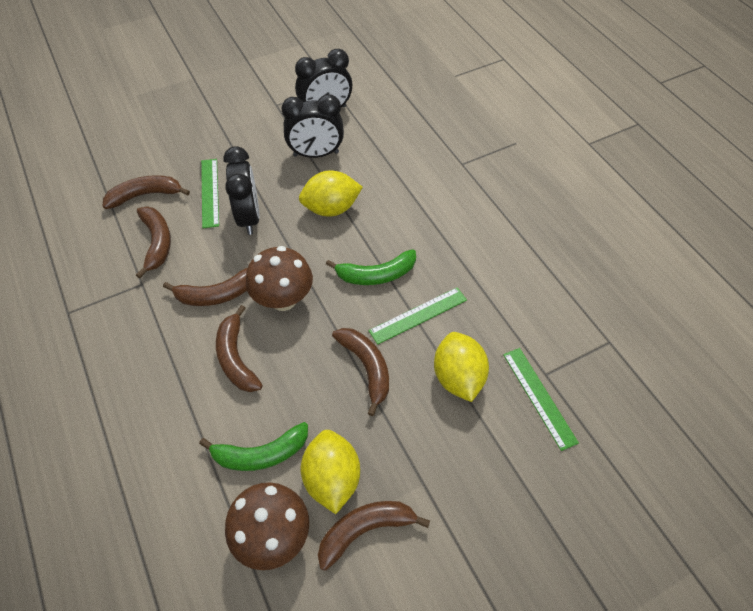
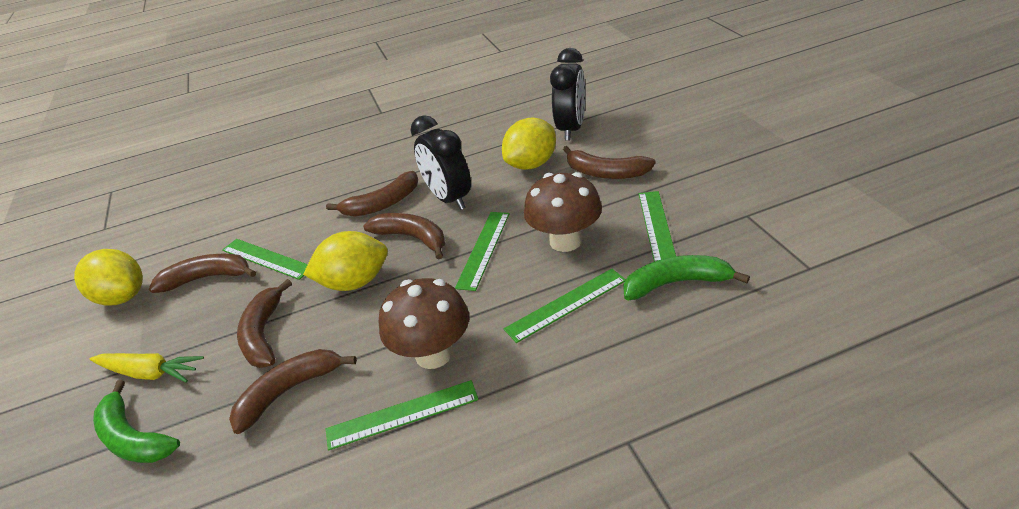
black clock: 3 -> 2
green ruler: 3 -> 5
yellow carrot: 0 -> 1

